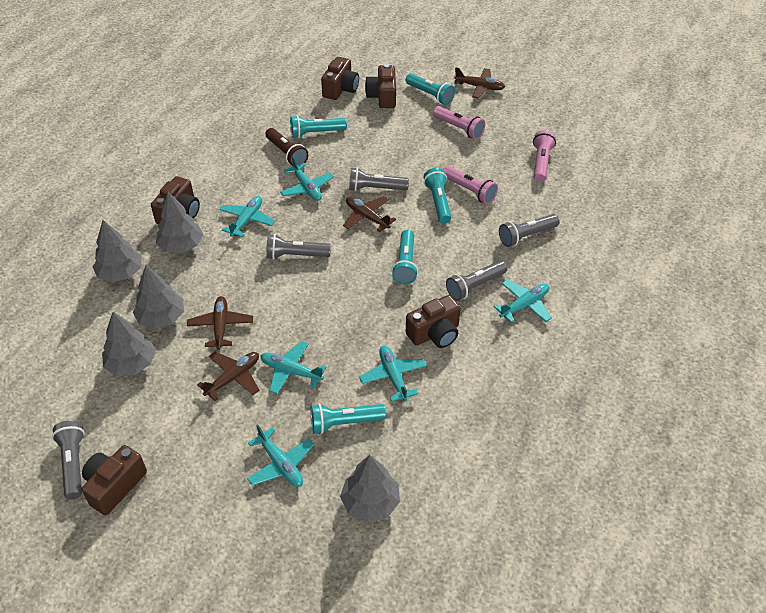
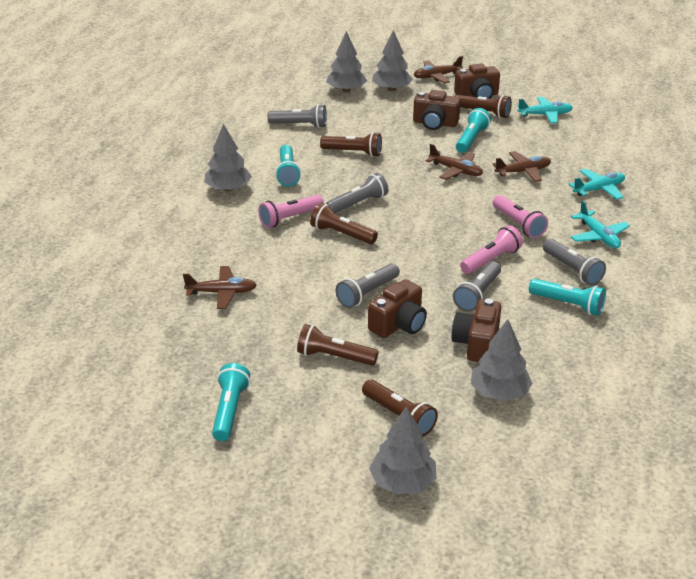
brown camera: 5 -> 4
brown flashlight: 1 -> 5
turquoise flashlight: 5 -> 4
turquoise plane: 6 -> 3

